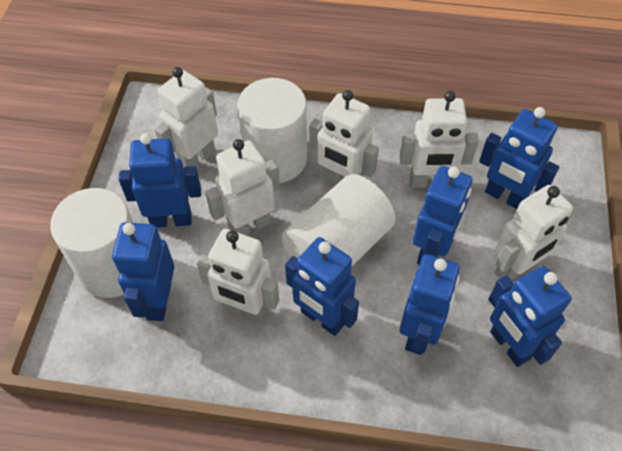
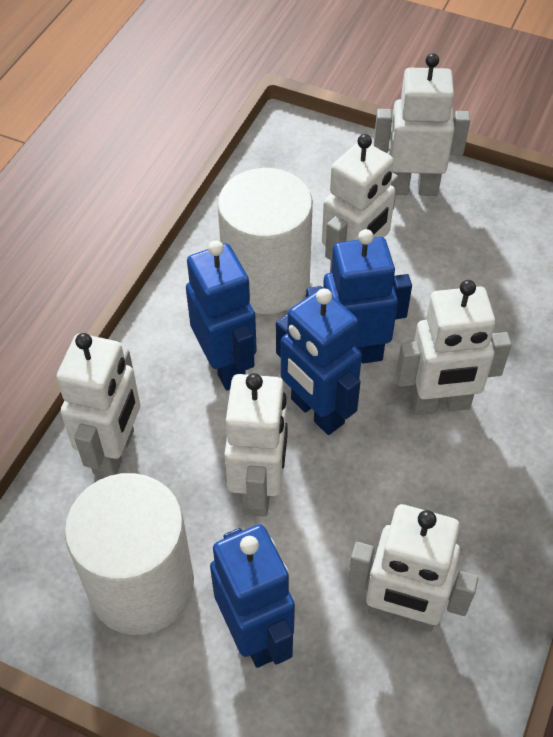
blue robot: 7 -> 4
white cylinder: 3 -> 2

